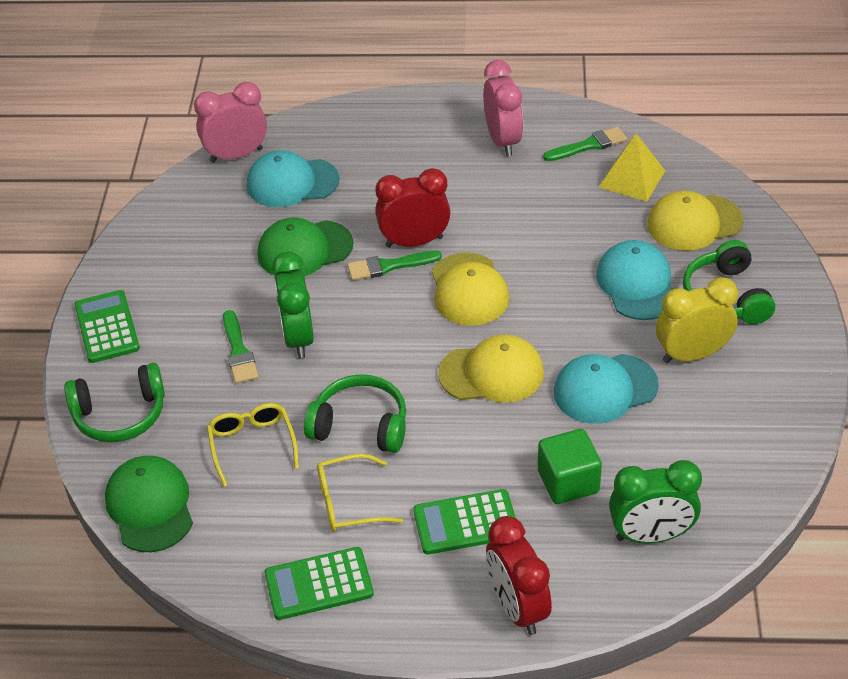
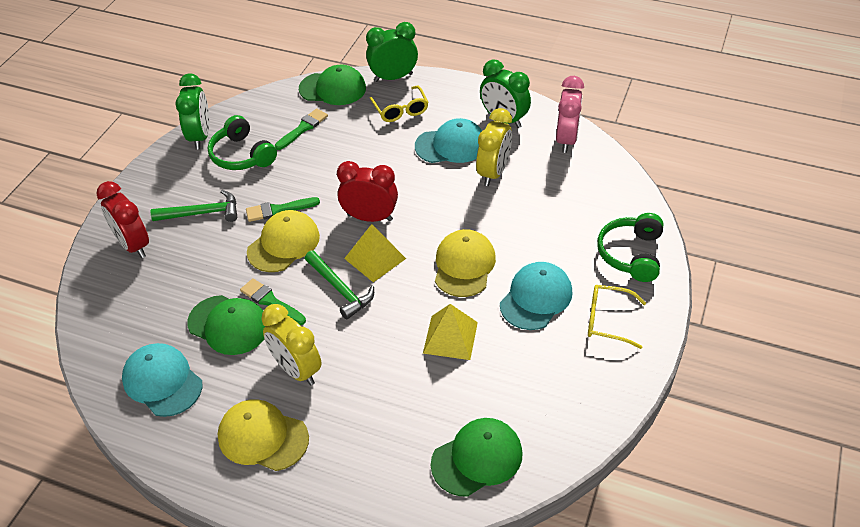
green calculator: 3 -> 0
green cap: 2 -> 3
green clock: 2 -> 3
green cube: 1 -> 0
green hammer: 0 -> 2
green headphones: 3 -> 2
pink clock: 2 -> 1
yellow clock: 1 -> 2
yellow pyramid: 1 -> 2

